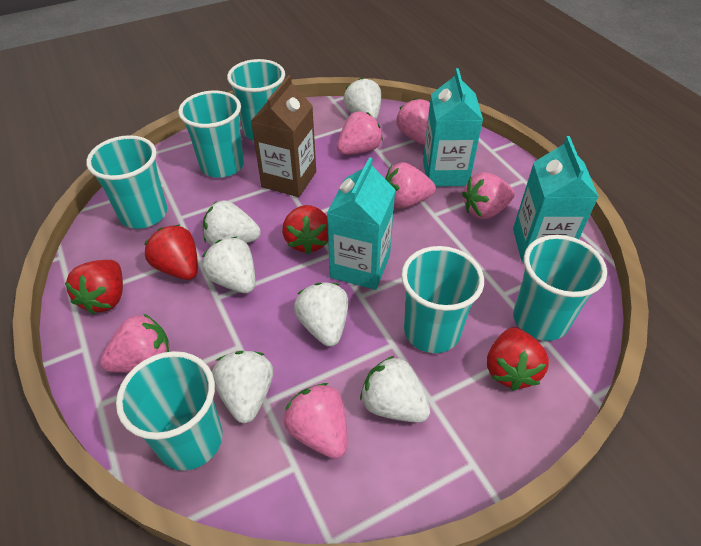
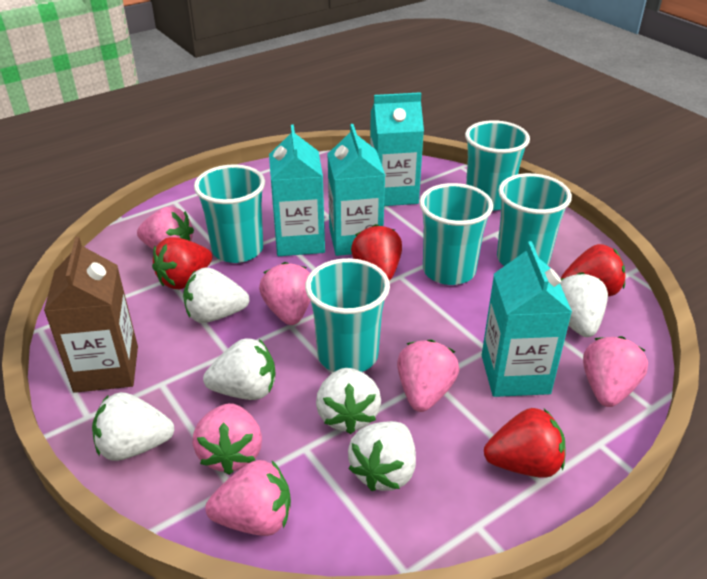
turquoise carton: 3 -> 4
turquoise cup: 6 -> 5

